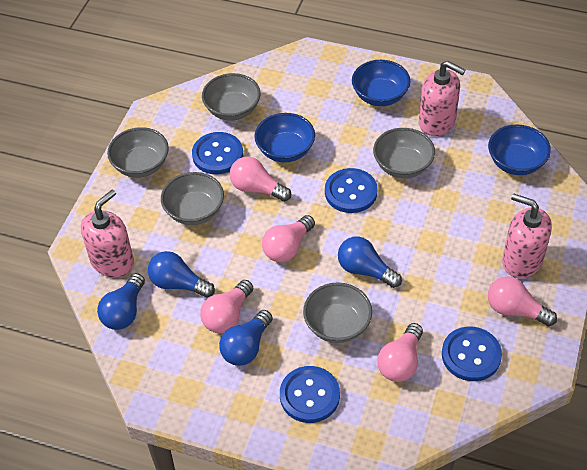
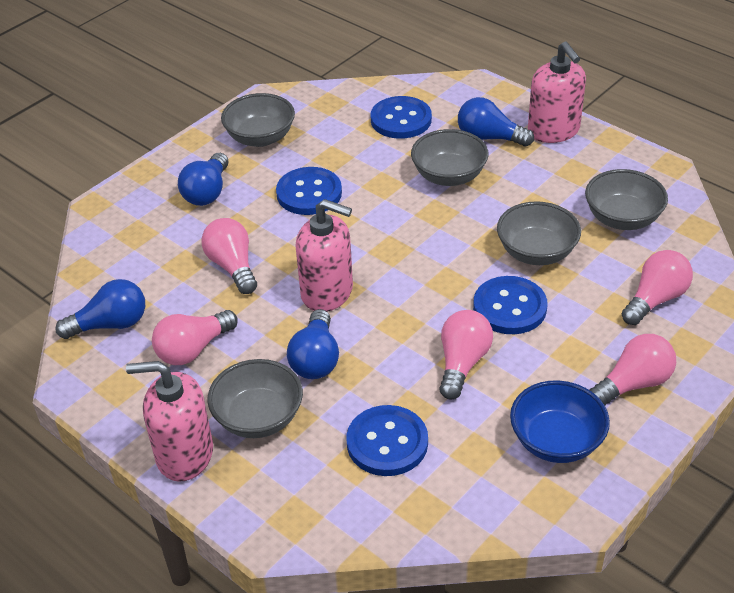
blue bowl: 3 -> 1

